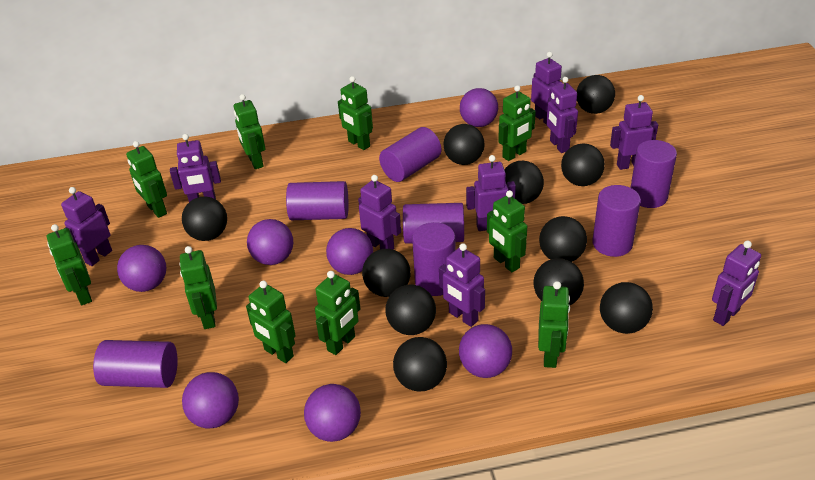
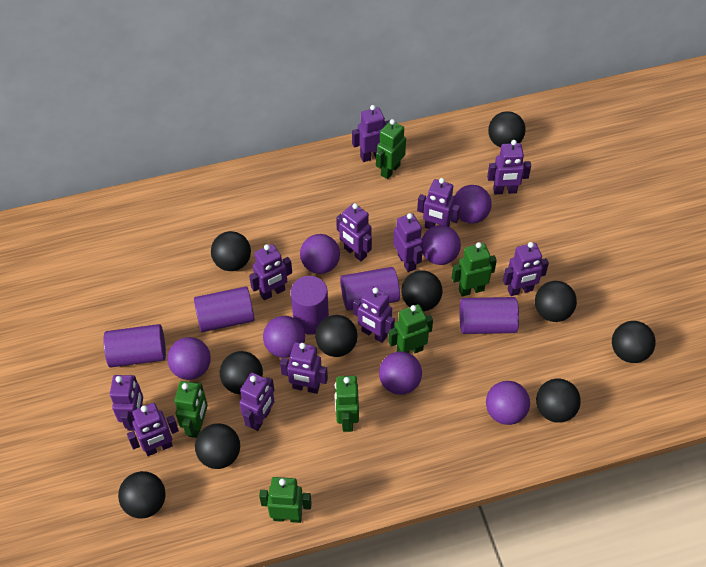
black ball: 11 -> 10
green robot: 10 -> 6
purple cylinder: 7 -> 5
purple robot: 9 -> 12

